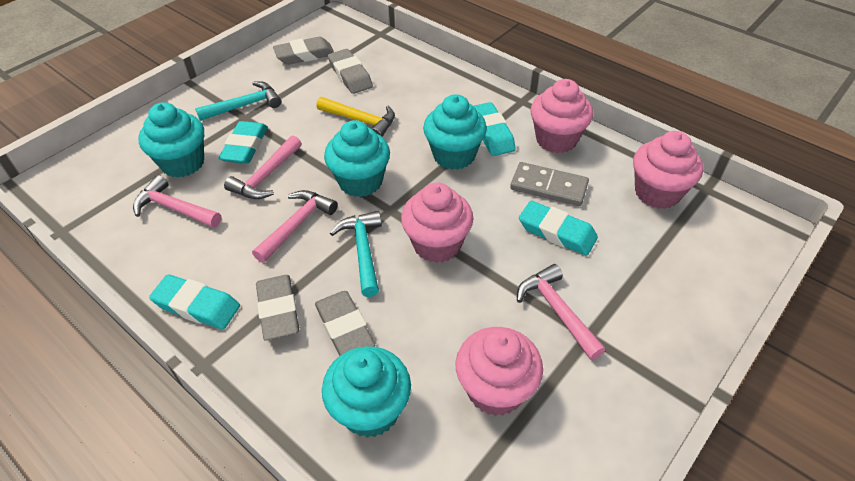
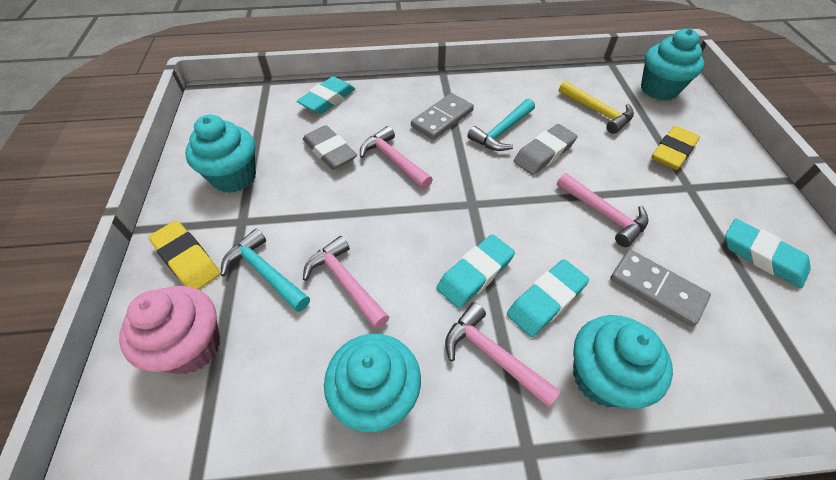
grey domino: 1 -> 2
grey eraser: 4 -> 2
pink cupcake: 4 -> 1
yellow eraser: 0 -> 2

